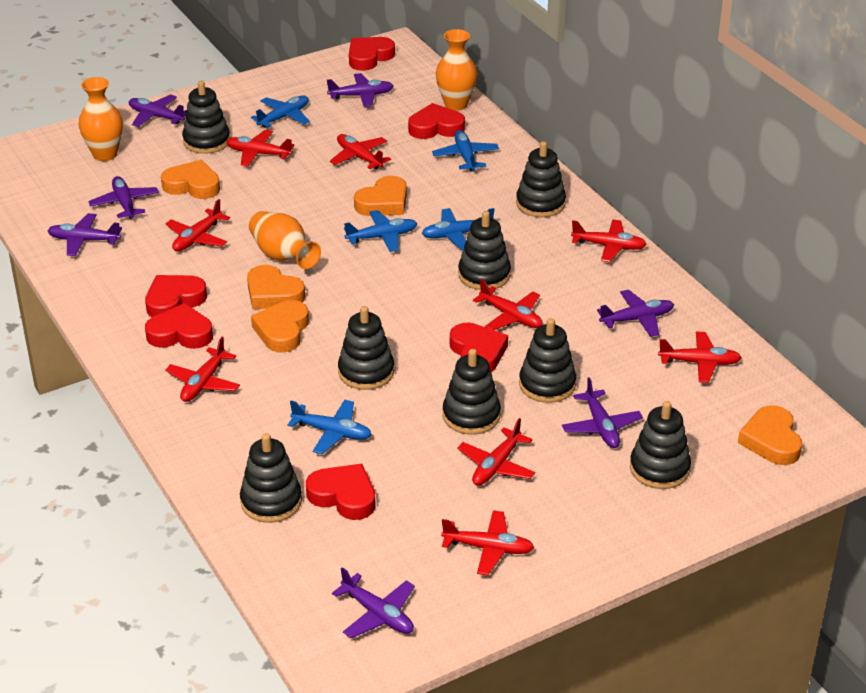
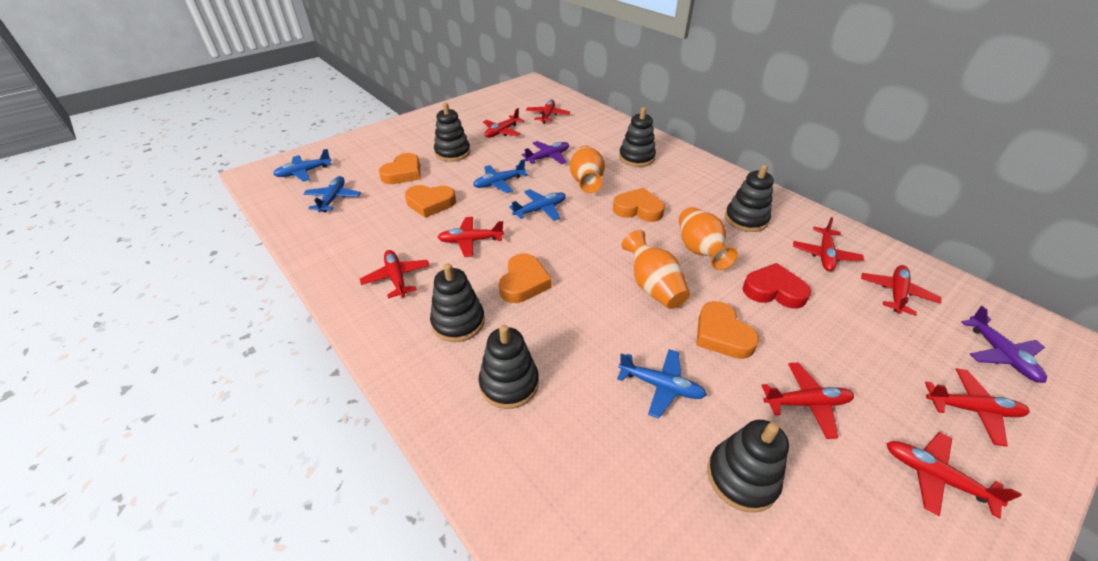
black stacking toy: 8 -> 6
purple plane: 7 -> 2
red heart: 6 -> 1

